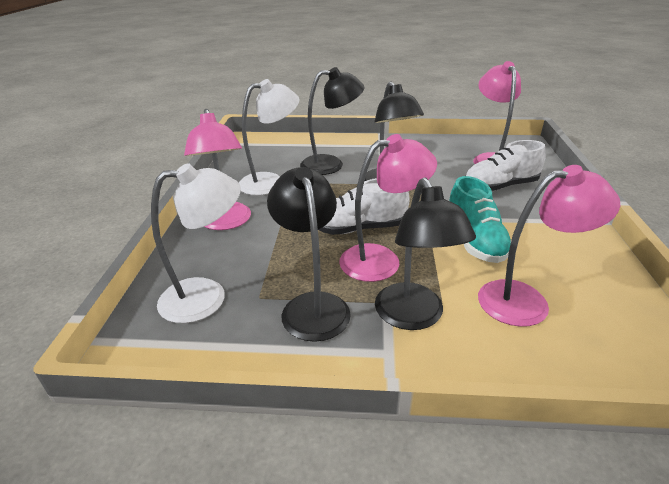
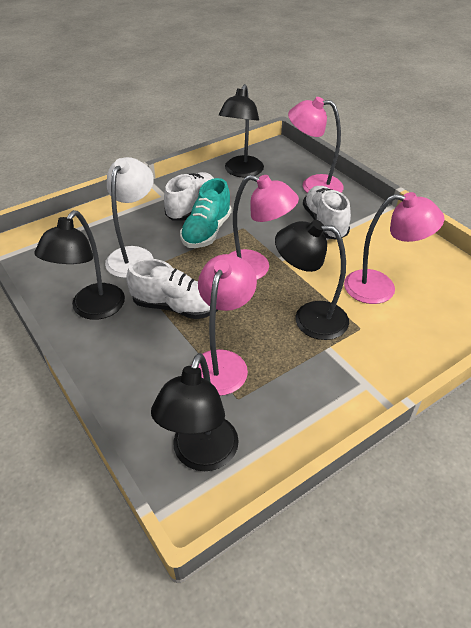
white lamp: 2 -> 1
white shoe: 2 -> 3

